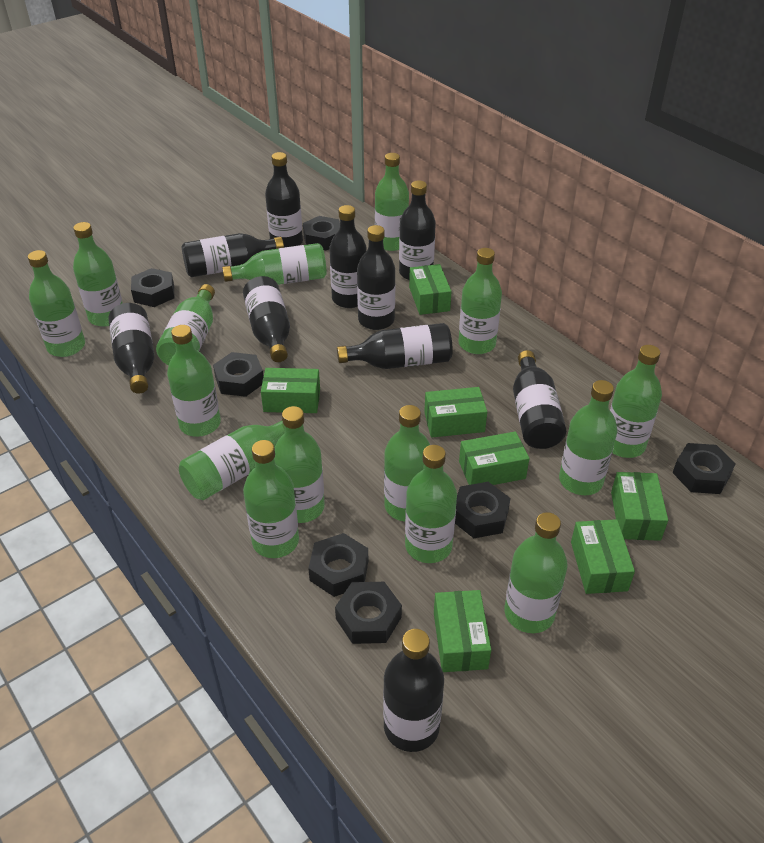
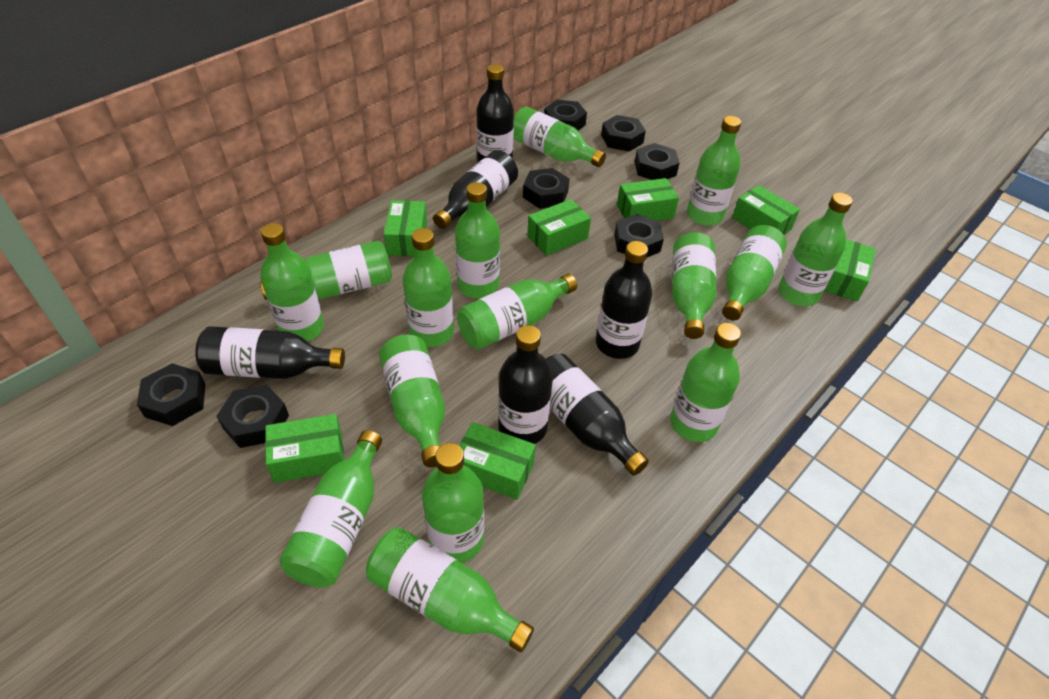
black bottle: 10 -> 6

